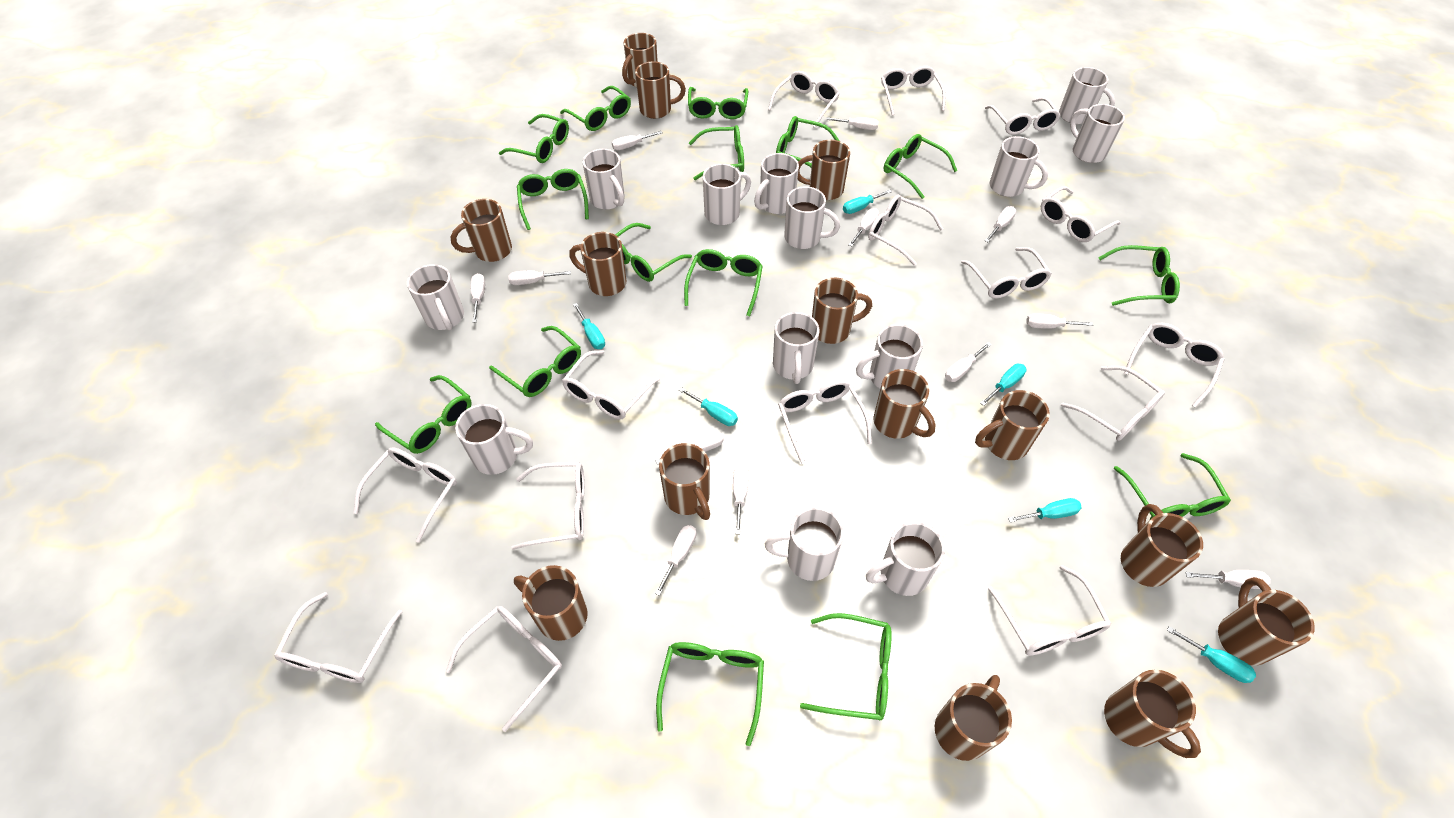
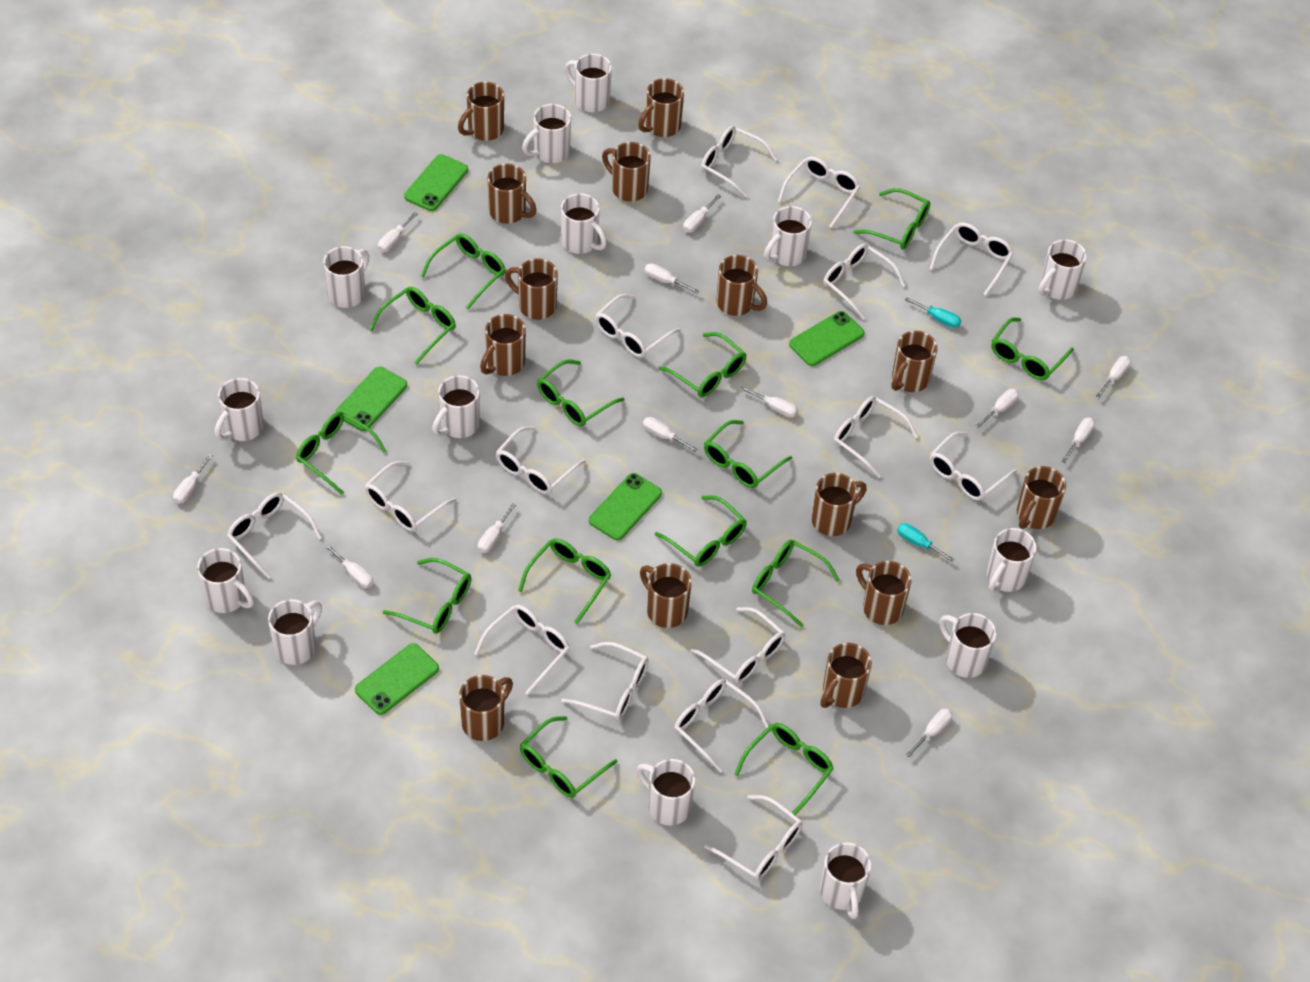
green glasses: 15 -> 14
green phone: 0 -> 5
turquoise screwdriver: 6 -> 2
white mug: 13 -> 14

